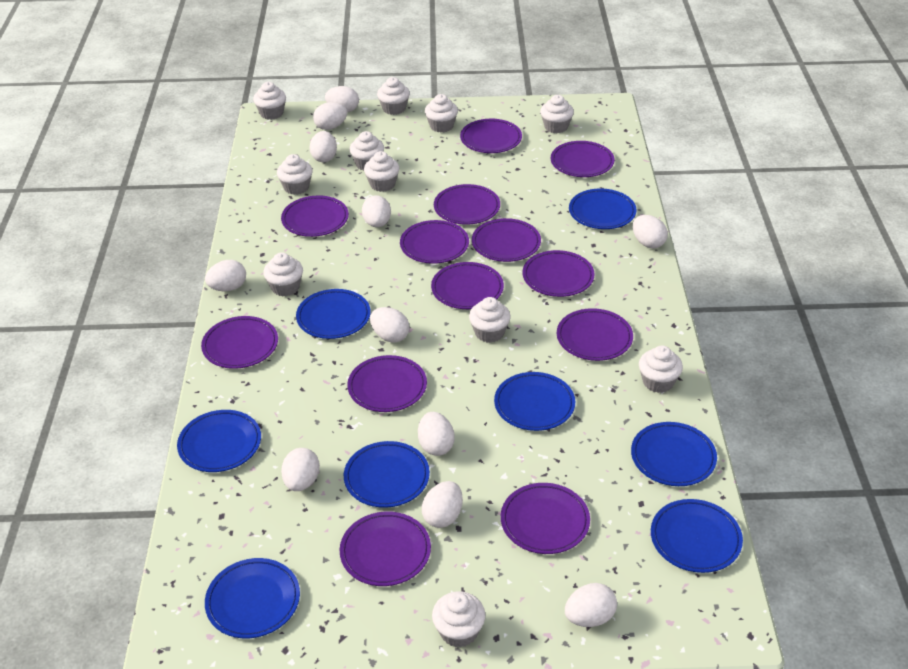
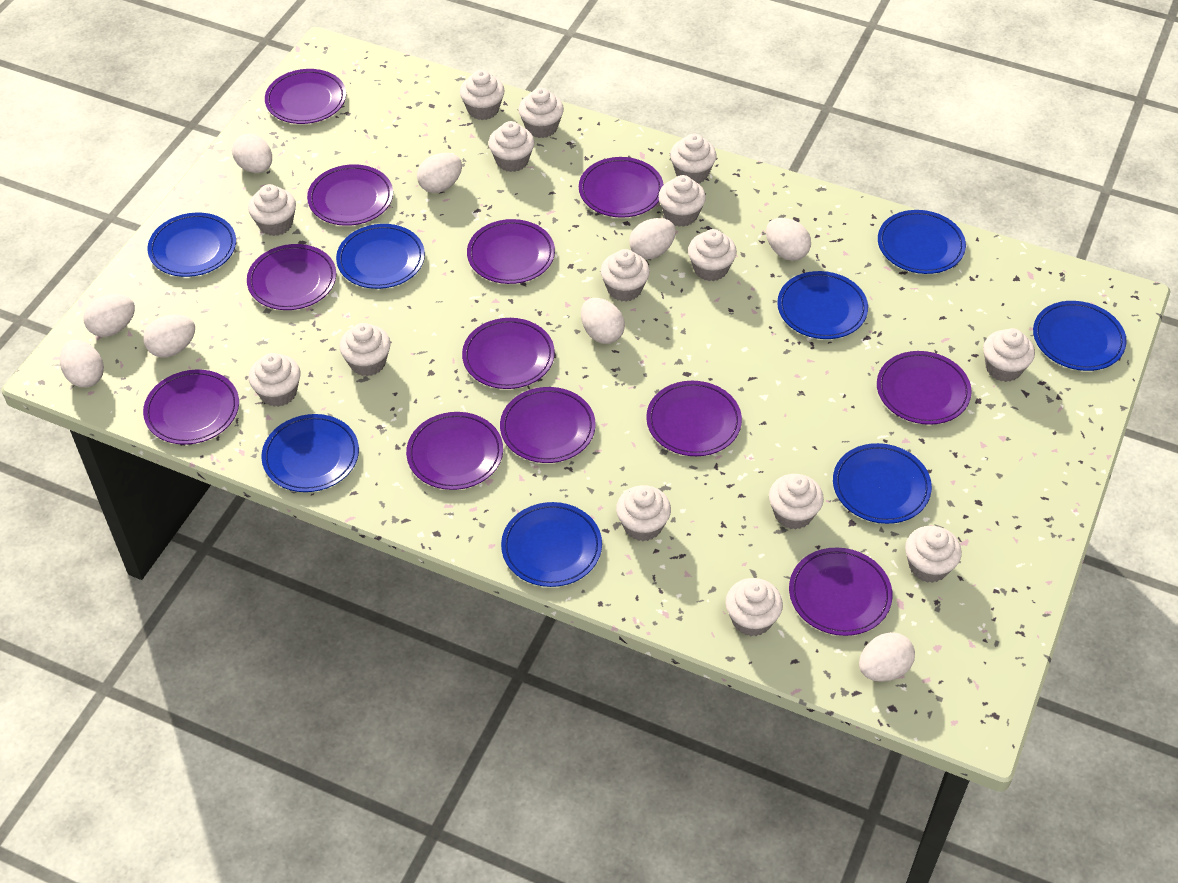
purple plate: 13 -> 12
white cupcake: 11 -> 15
white egg: 11 -> 9

